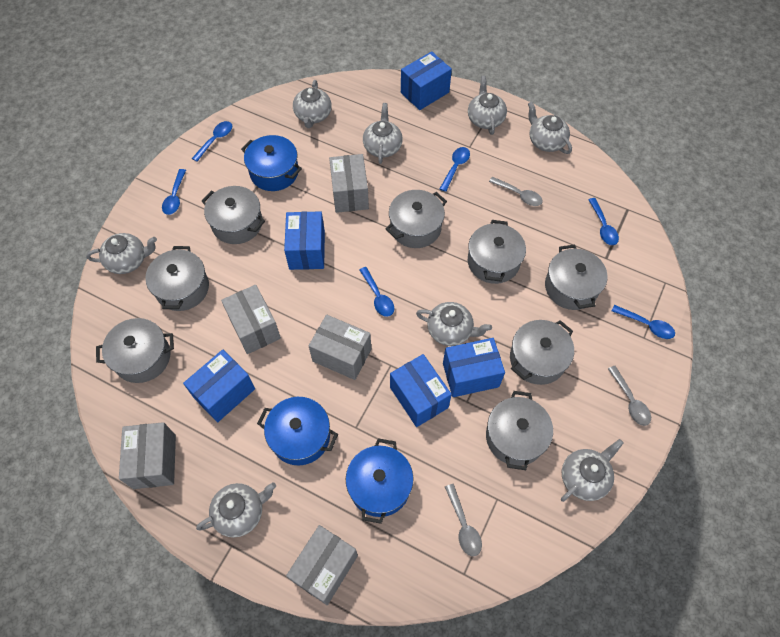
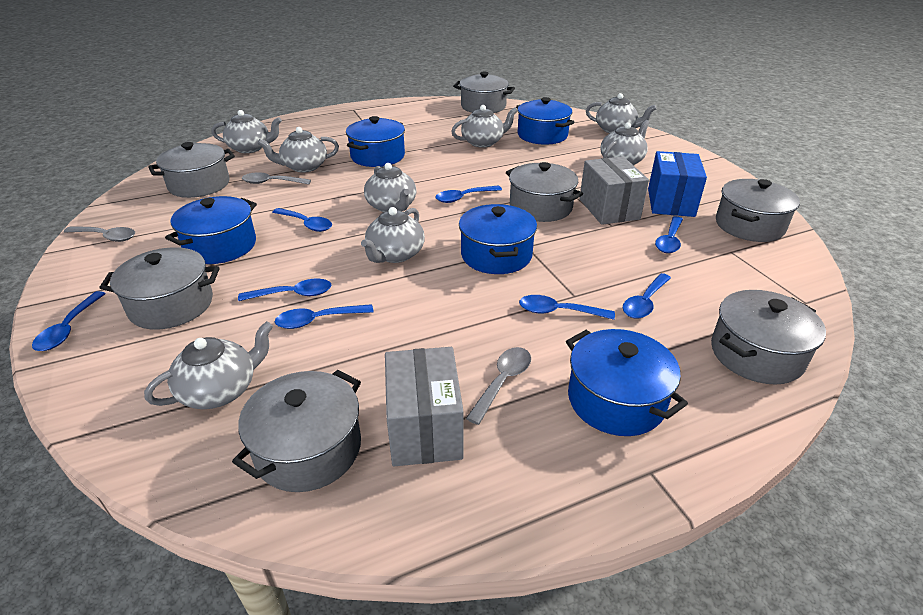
blue box: 5 -> 1
blue pot: 3 -> 5
blue spoon: 6 -> 8
grey box: 5 -> 2
grey pot: 8 -> 7

